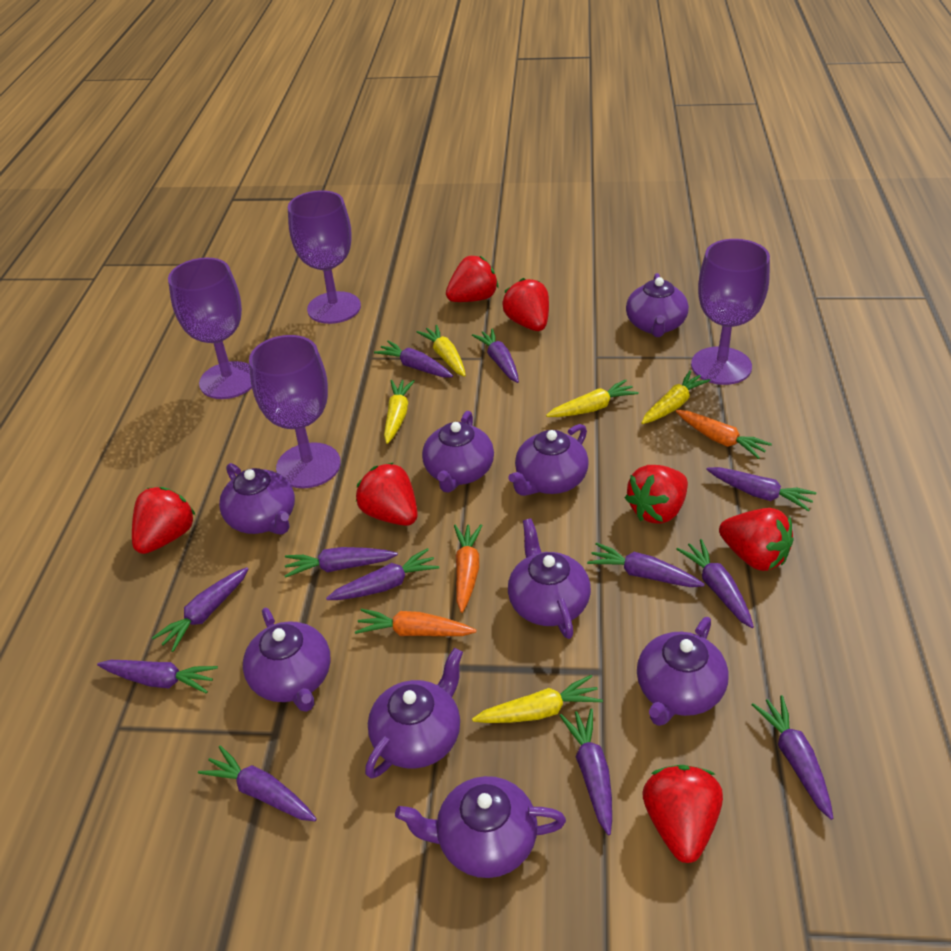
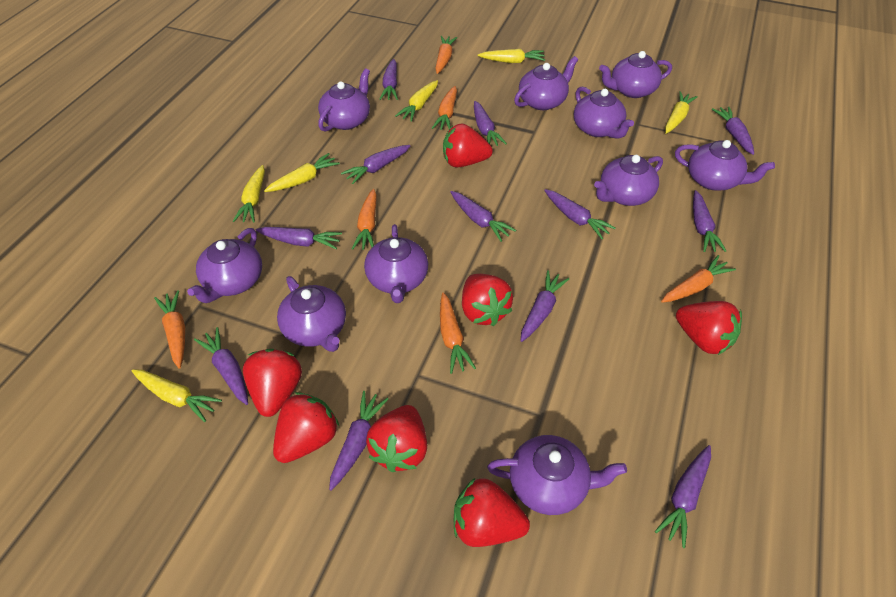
orange carrot: 3 -> 6
purple goblet: 4 -> 0
purple teapot: 9 -> 10
yellow carrot: 5 -> 6

